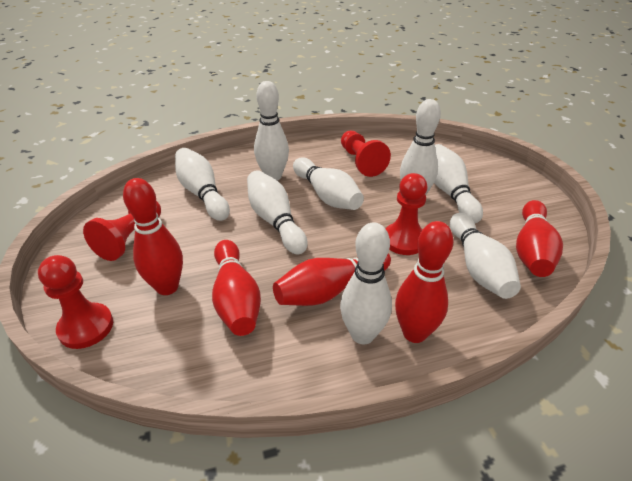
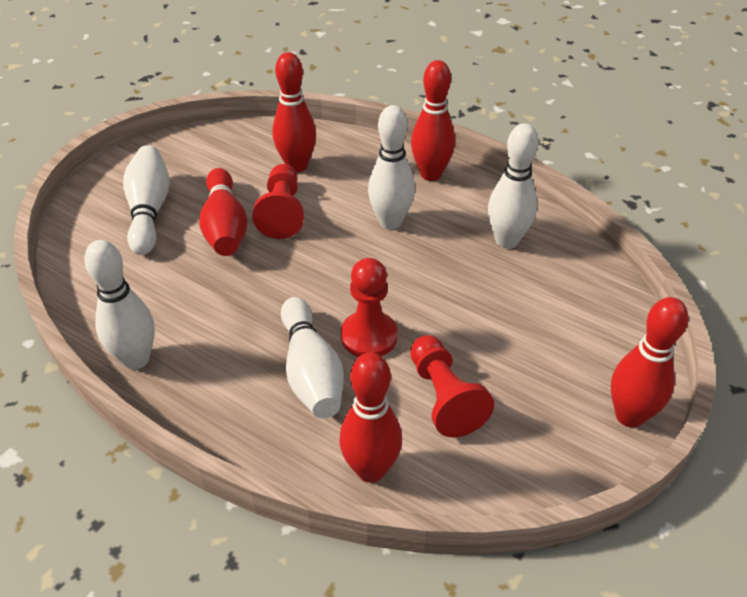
red pawn: 4 -> 3
white bowling pin: 8 -> 5

